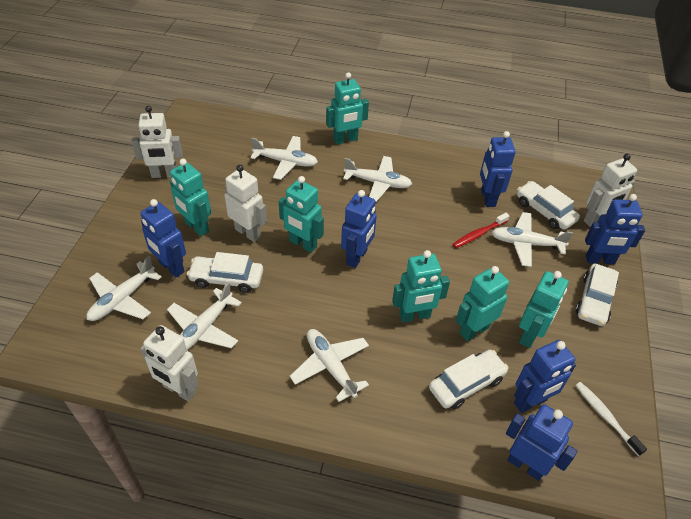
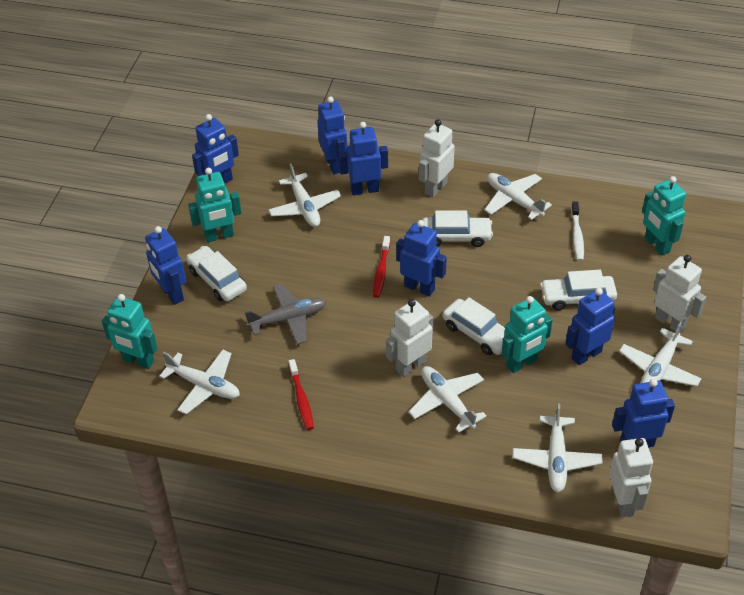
blue robot: 6 -> 7
grey plane: 0 -> 1
red toothbrush: 1 -> 2
turquoise robot: 6 -> 4

